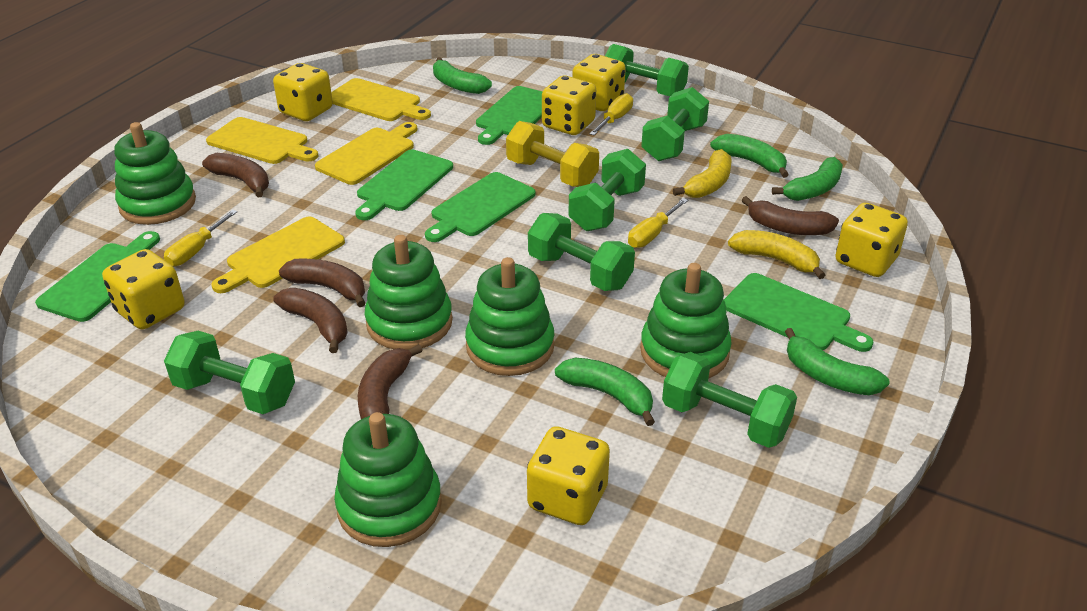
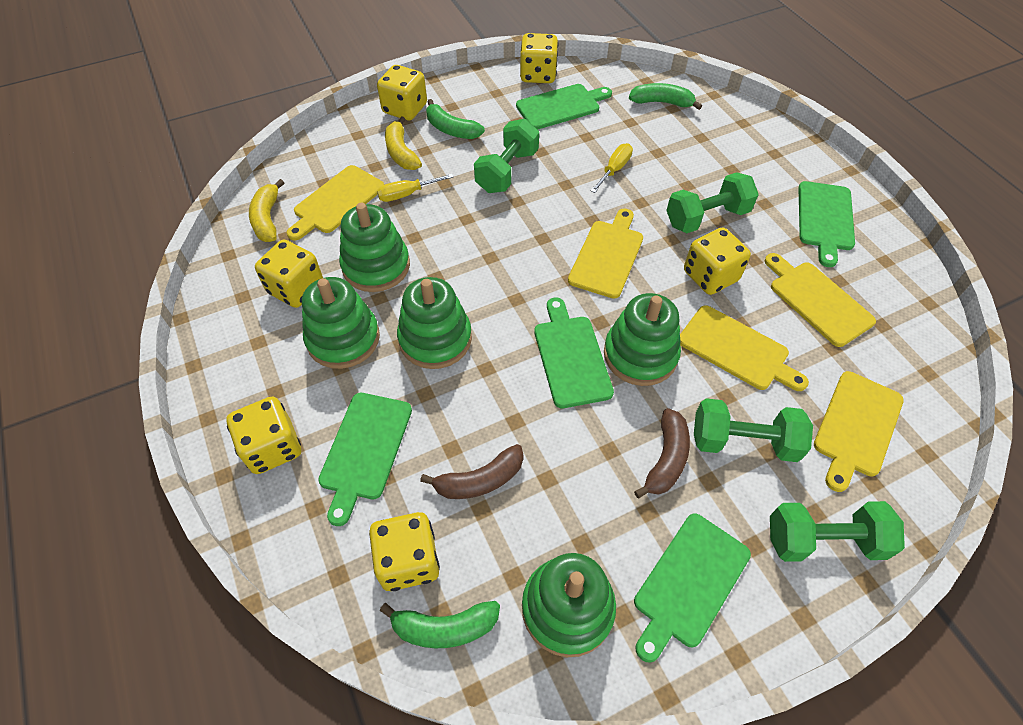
brown banana: 5 -> 2
green banana: 5 -> 3
green dumbbell: 6 -> 4
yellow cutting board: 4 -> 5
yellow dumbbell: 1 -> 0
yellow screwdriver: 3 -> 2

